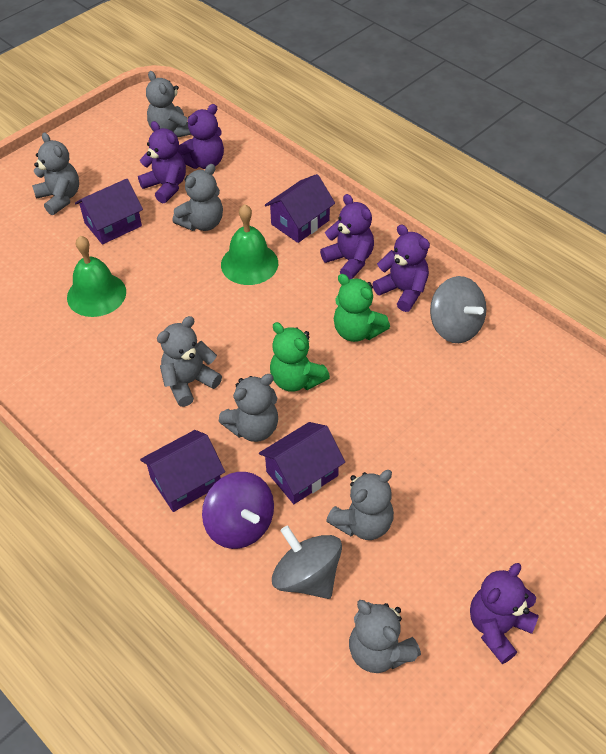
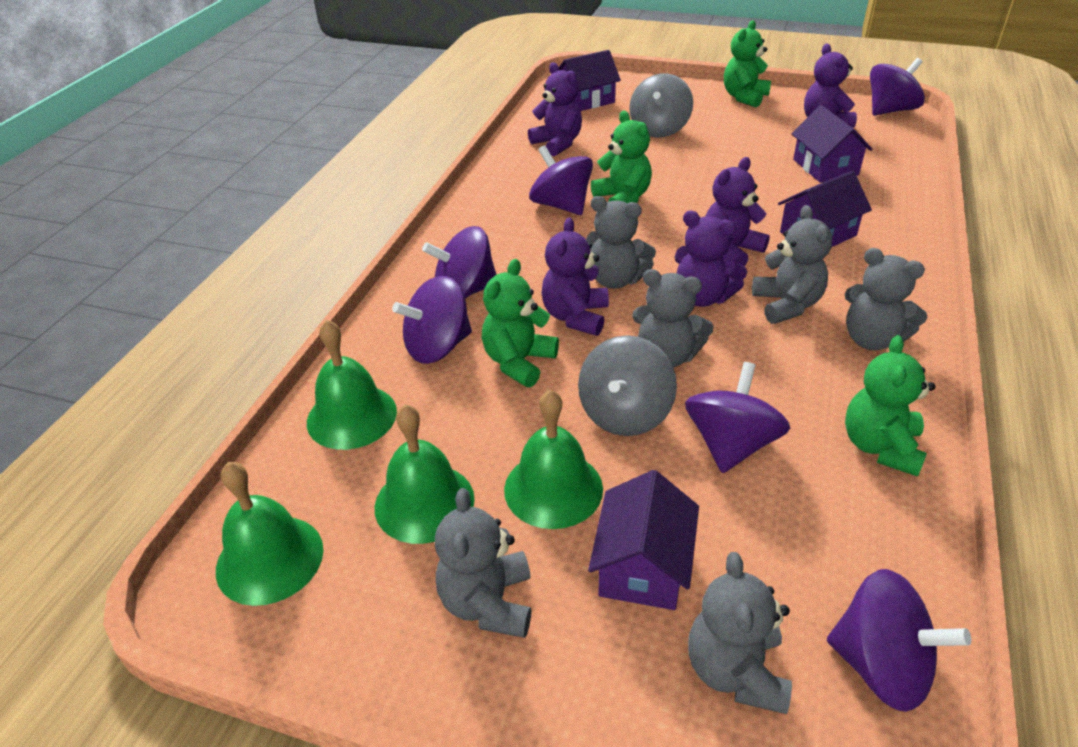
green bell: 2 -> 4
green teddy bear: 2 -> 4
grey teddy bear: 7 -> 6
purple spinning top: 1 -> 6

